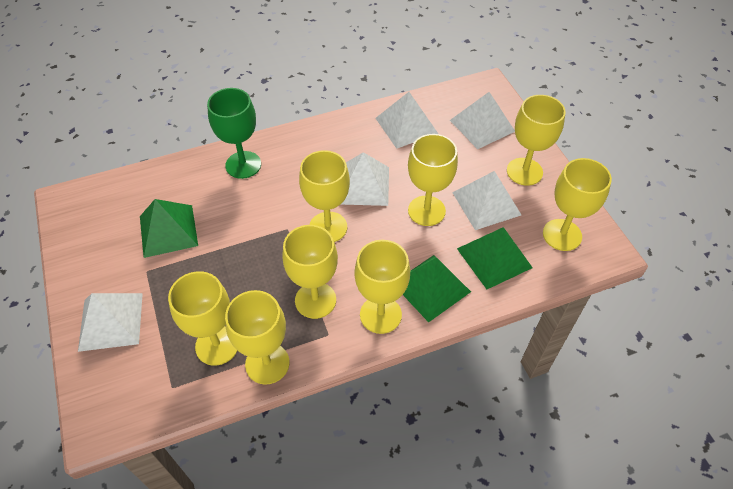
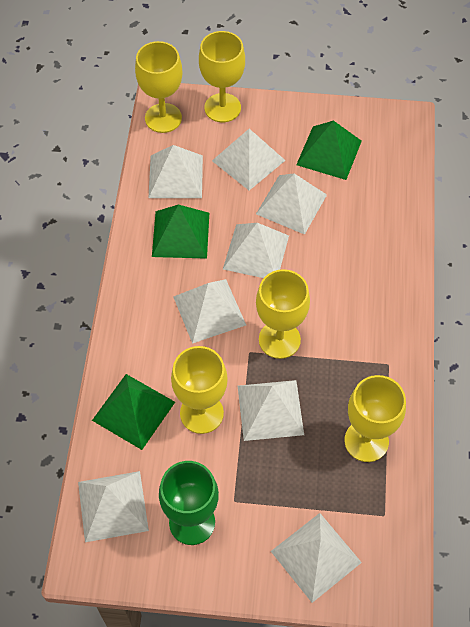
white pyramid: 5 -> 8
yellow goblet: 8 -> 5

